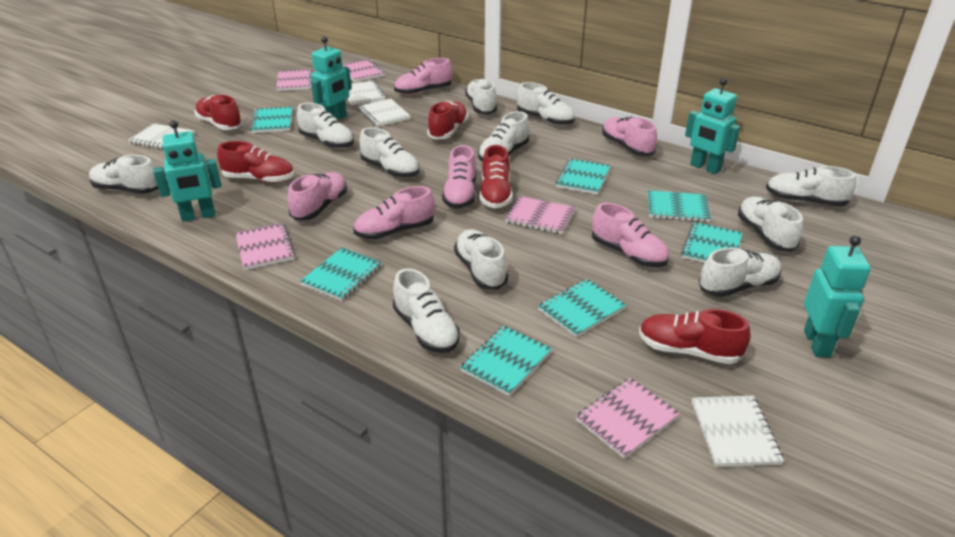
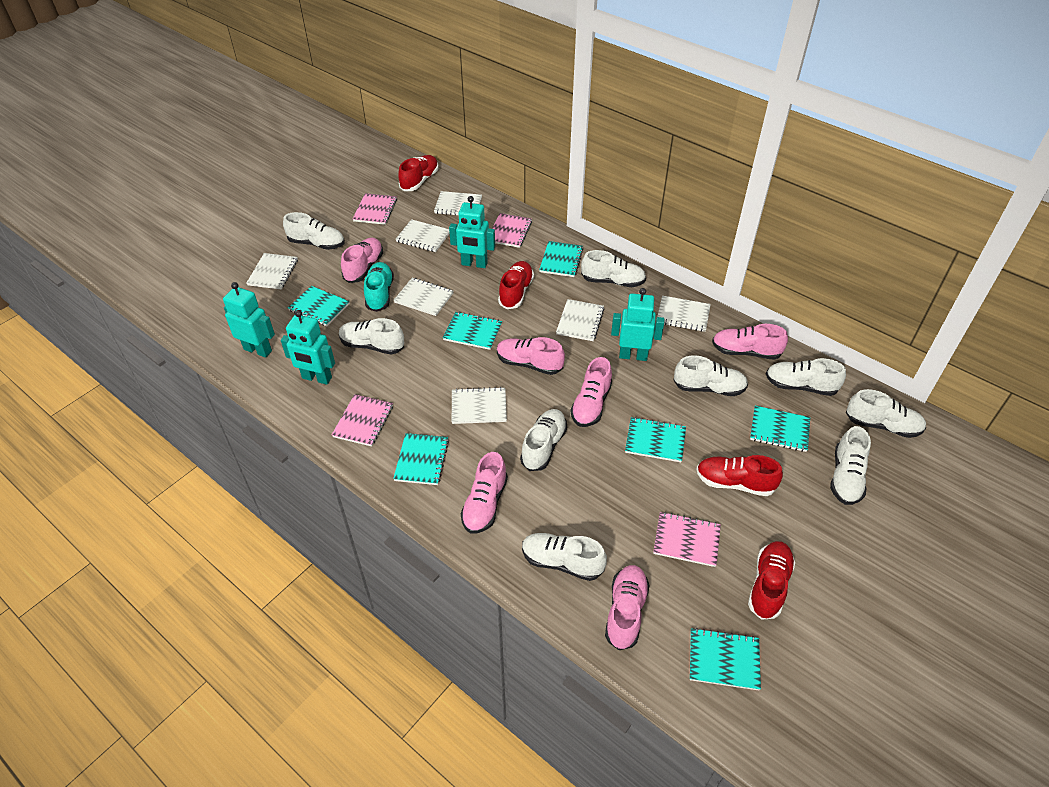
pink notebook: 5 -> 4
red shoe: 5 -> 4
turquoise shoe: 0 -> 1
white notebook: 4 -> 7
white shoe: 11 -> 9

